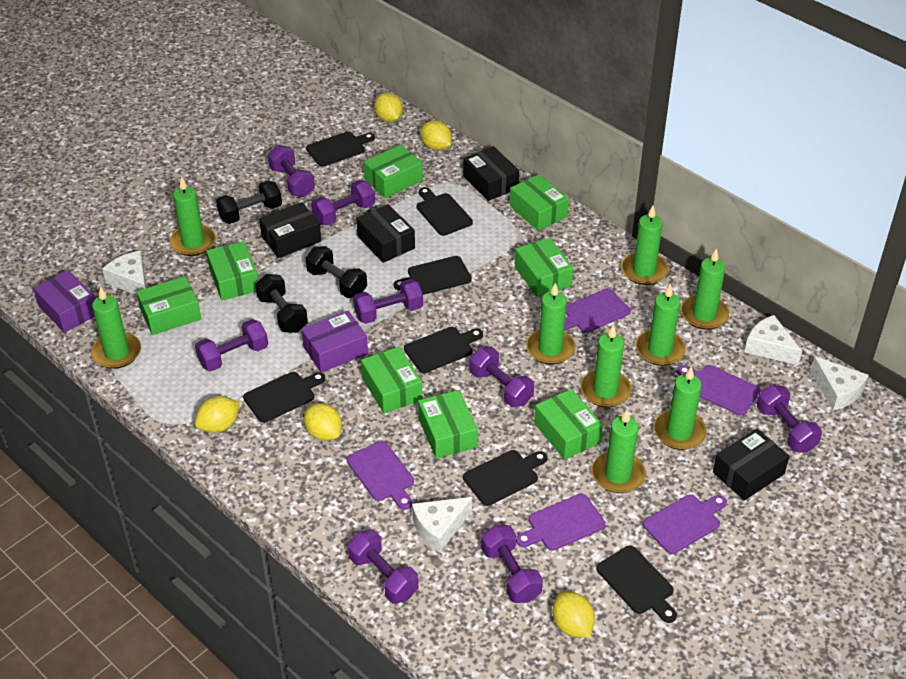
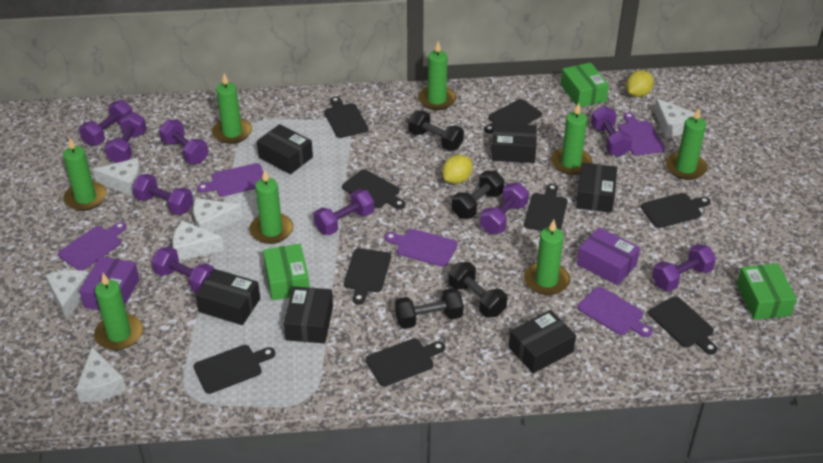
black box: 4 -> 6
black cutting board: 7 -> 9
black dumbbell: 3 -> 4
green box: 8 -> 3
green candle: 9 -> 8
purple dumbbell: 8 -> 9
white cheese: 4 -> 6
yellow lemon: 5 -> 2

